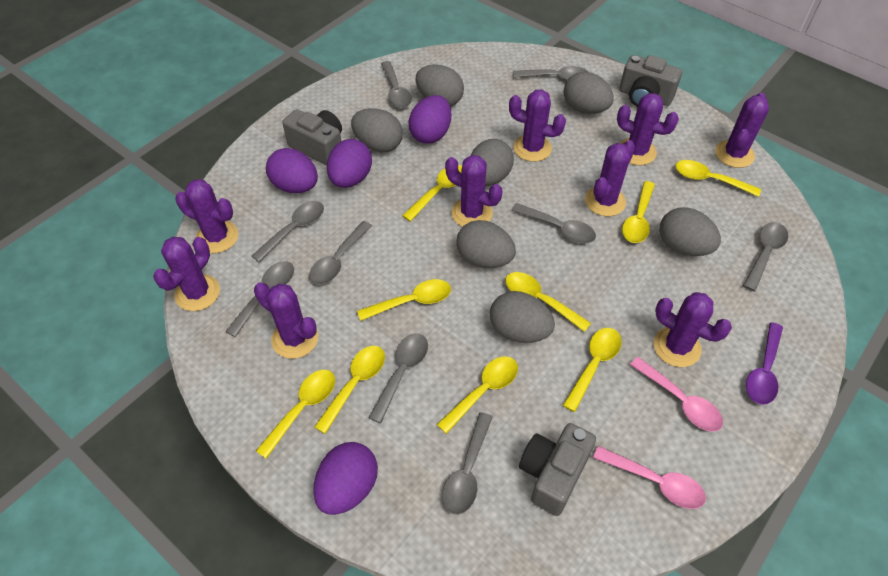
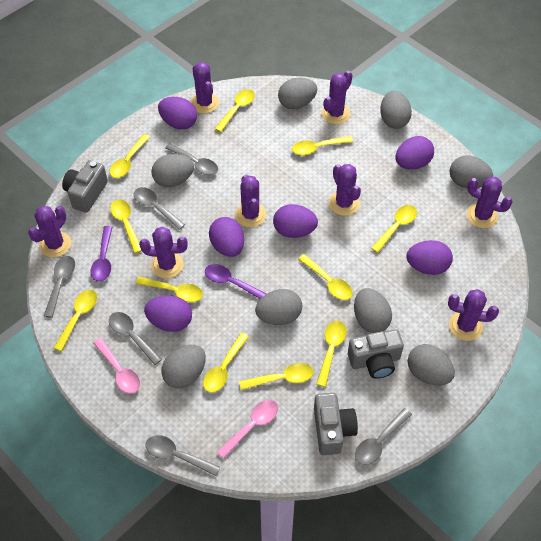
grey egg: 7 -> 8
grey spoon: 9 -> 6
purple cactus: 9 -> 8
purple egg: 4 -> 6
purple spoon: 1 -> 2
yellow spoon: 9 -> 11

